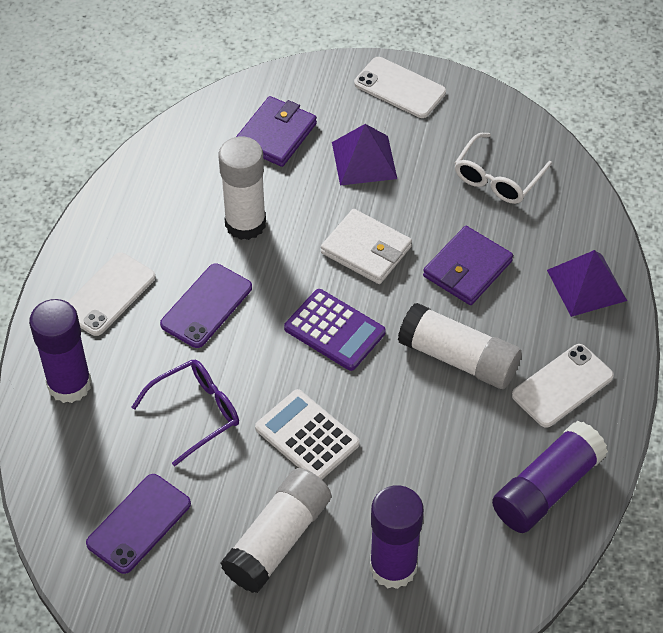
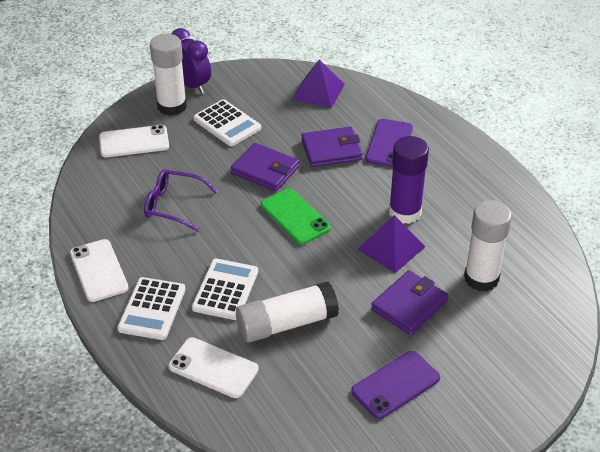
green phone: 0 -> 1
purple calculator: 1 -> 0
purple clock: 0 -> 1
purple glue stick: 3 -> 1
purple wallet: 2 -> 3
white calculator: 1 -> 3
white glasses: 1 -> 0
white wallet: 1 -> 0

